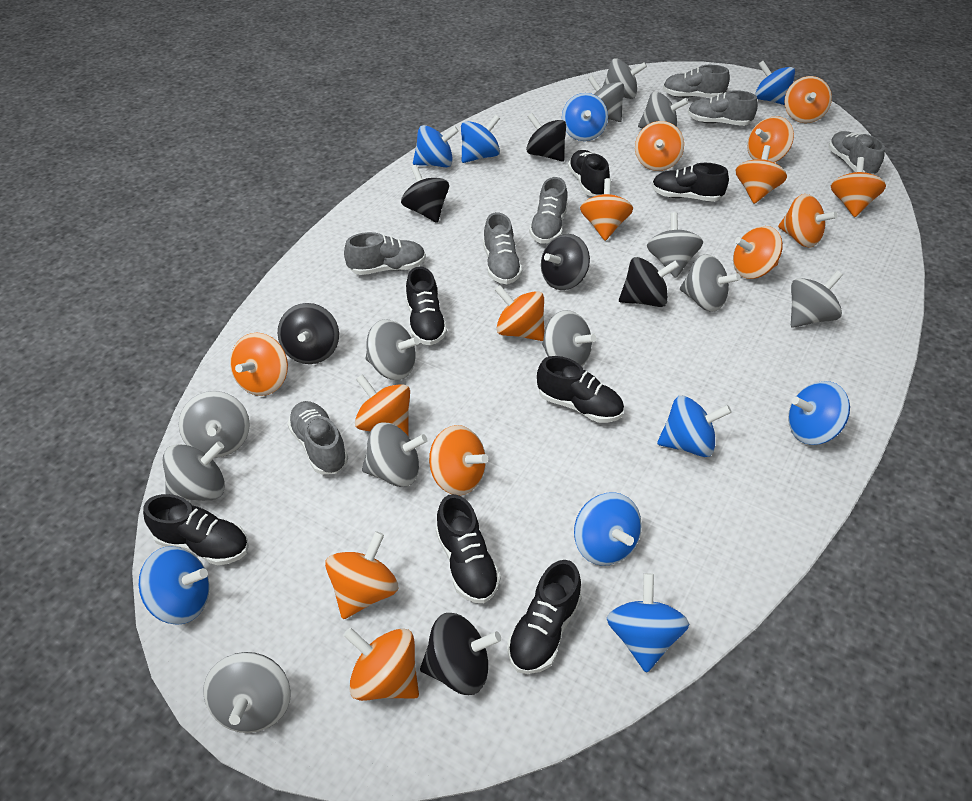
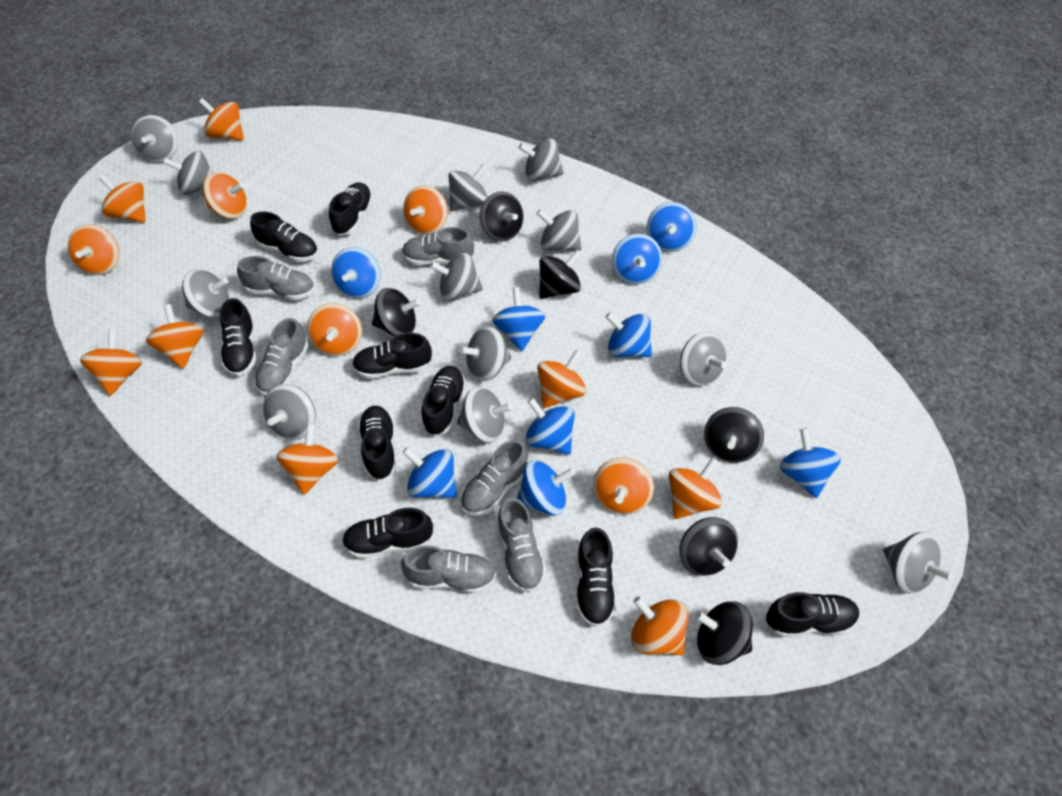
black shoe: 7 -> 9
grey shoe: 7 -> 6
orange spinning top: 14 -> 13

